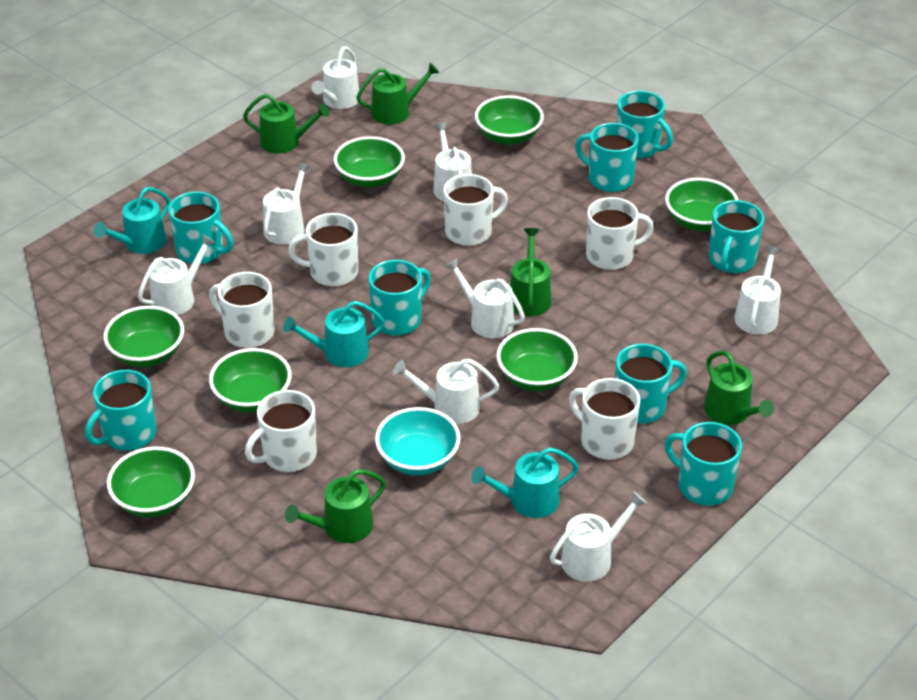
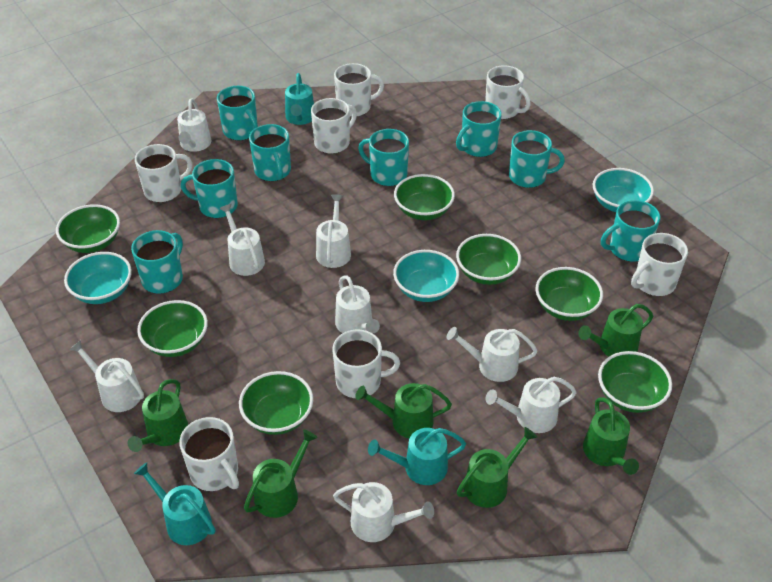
green watering can: 5 -> 6
turquoise bowl: 1 -> 3
white mug: 6 -> 7

